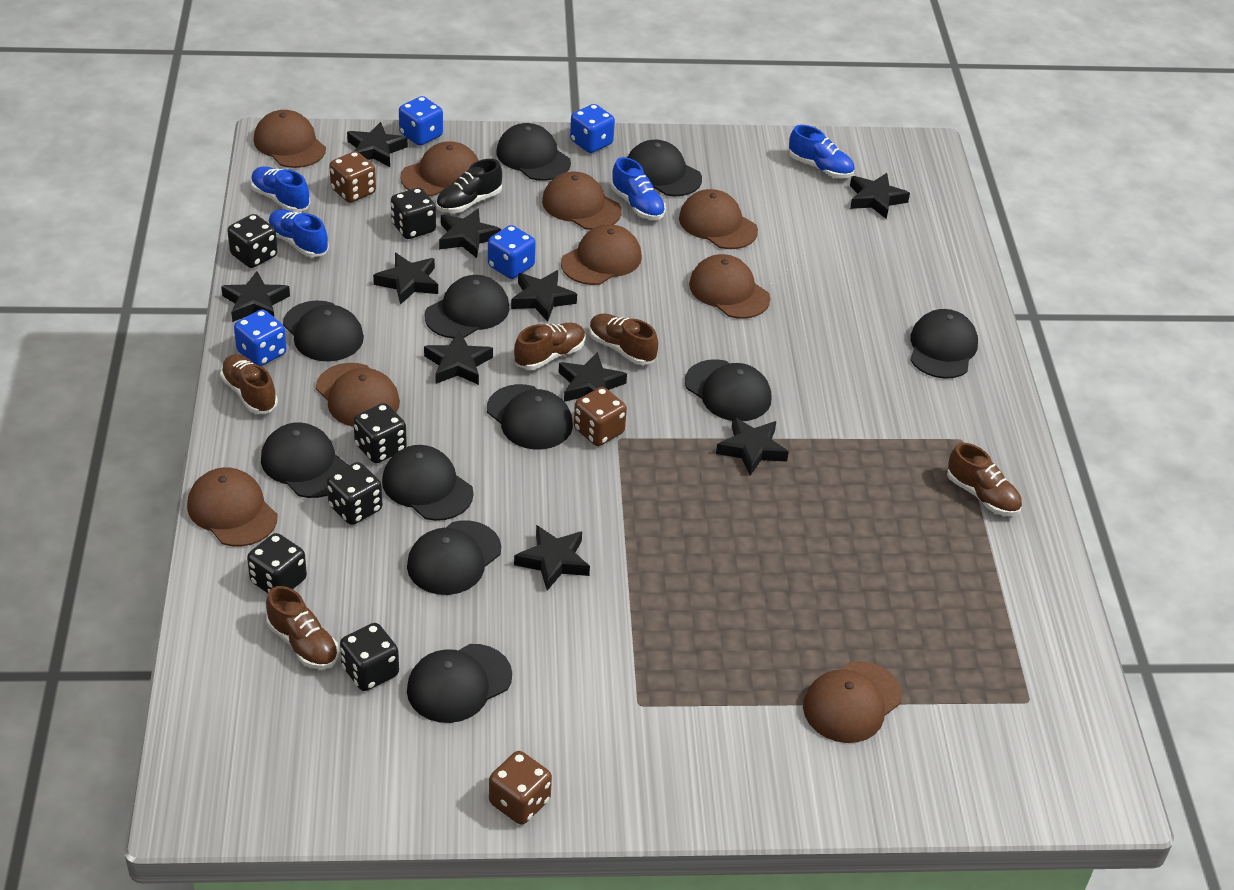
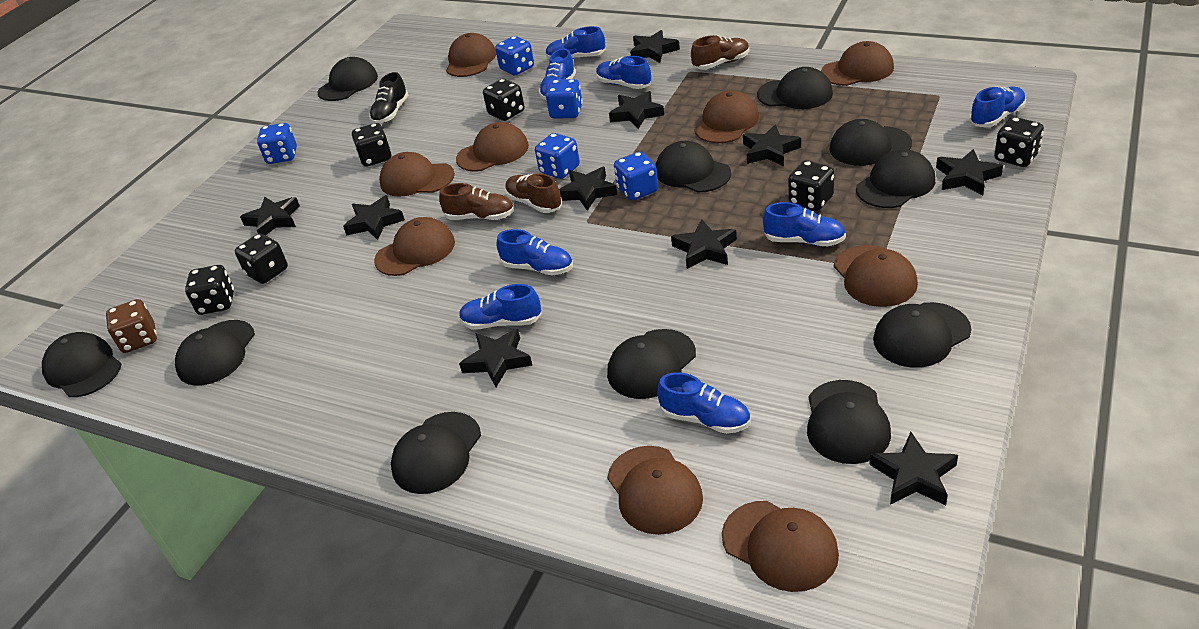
blue dice: 4 -> 5
blue shoe: 4 -> 8
brown dice: 3 -> 1
brown shoe: 5 -> 3

